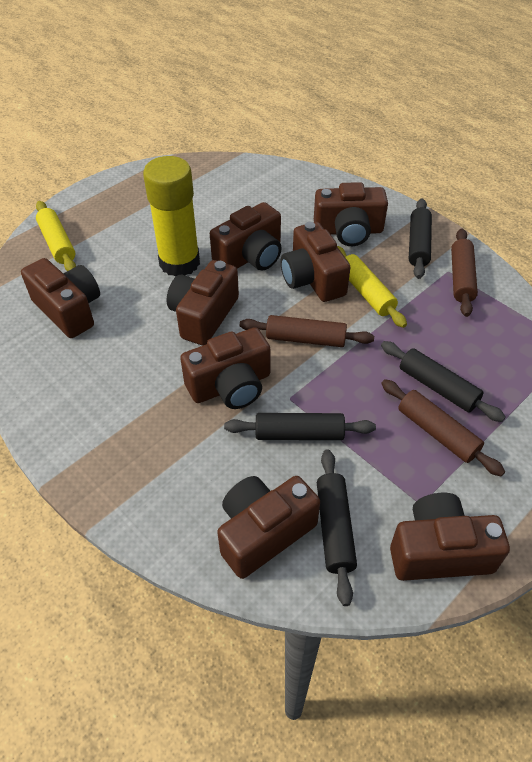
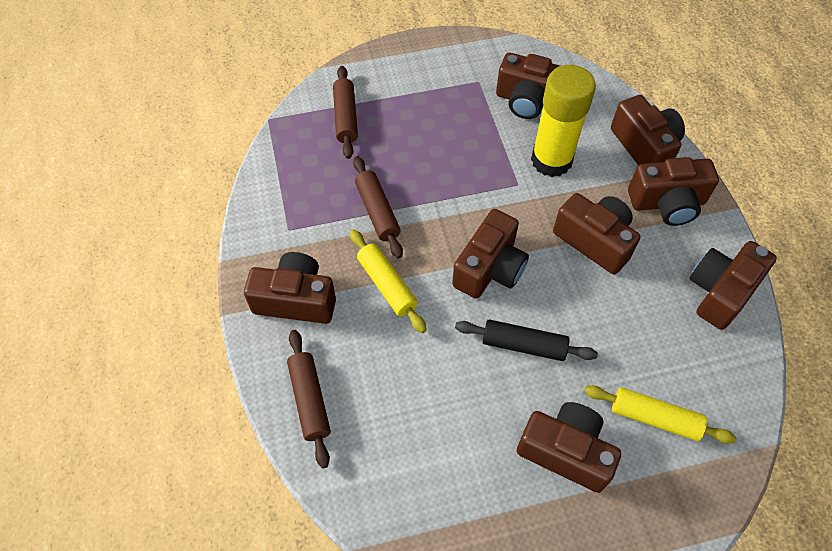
black rolling pin: 4 -> 1

